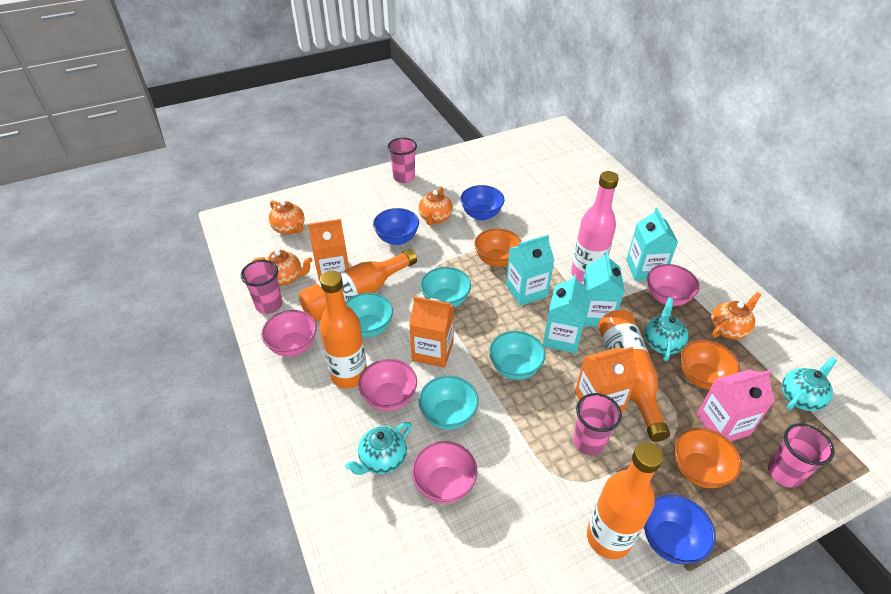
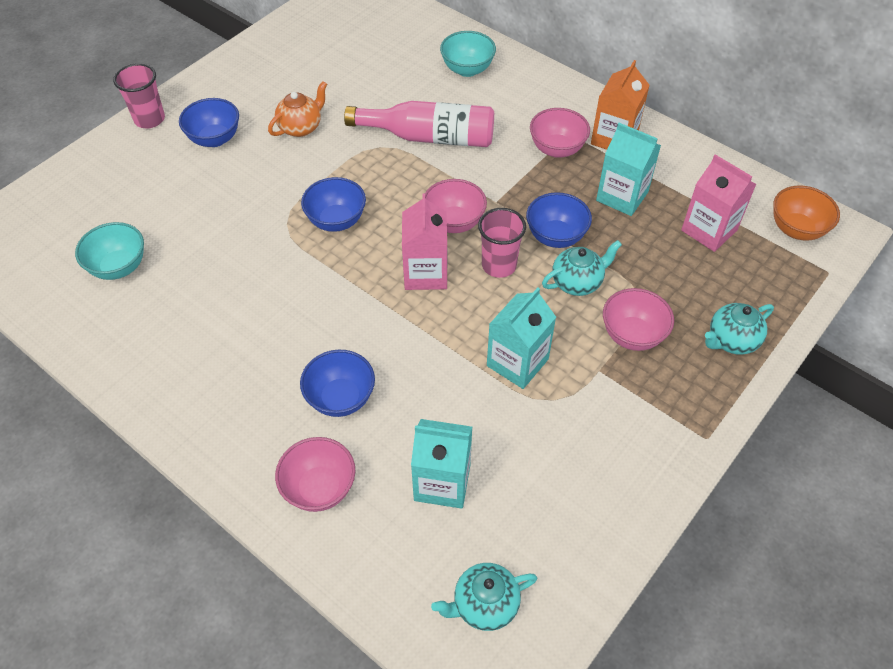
blue bowl: 3 -> 4
orange bottle: 4 -> 0
orange bowl: 3 -> 1
orange carton: 3 -> 1
orange teapot: 4 -> 1
pink carton: 1 -> 2
pink cup: 4 -> 2
turquoise bowl: 4 -> 2
turquoise carton: 4 -> 3

